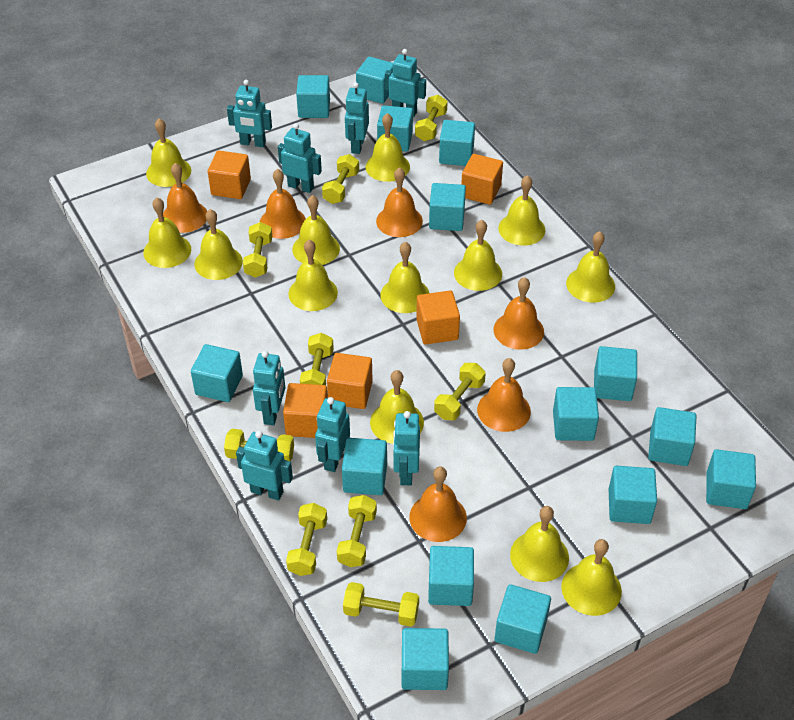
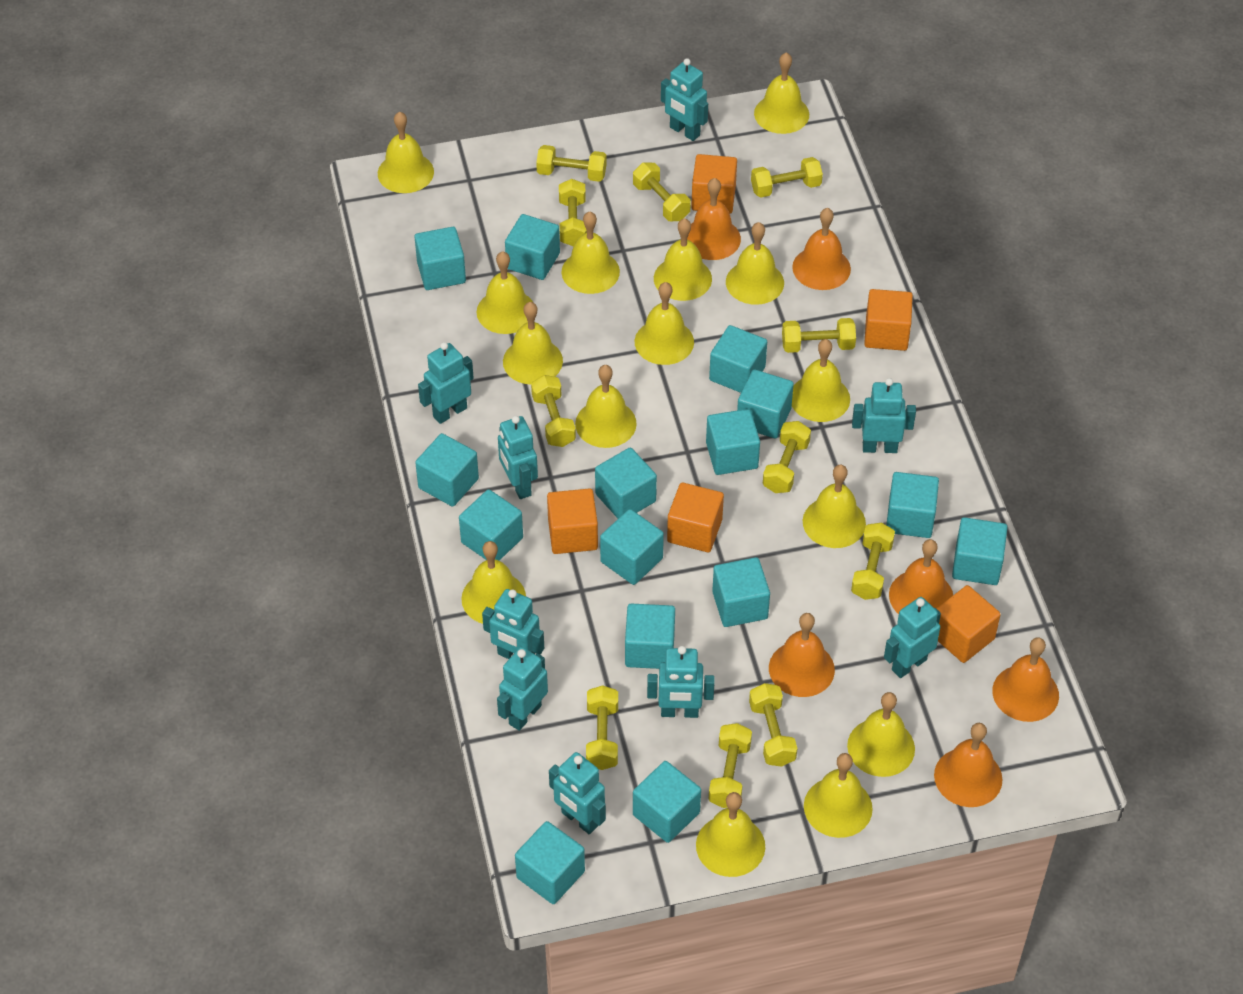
turquoise robot: 8 -> 9
yellow bell: 13 -> 15
yellow dumbbell: 9 -> 11

